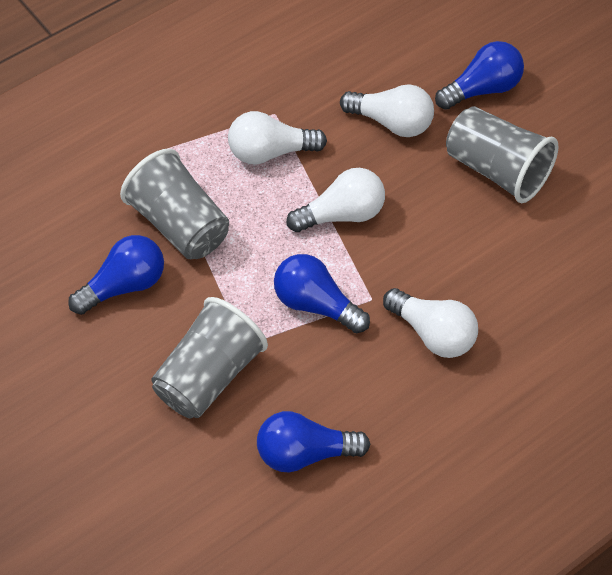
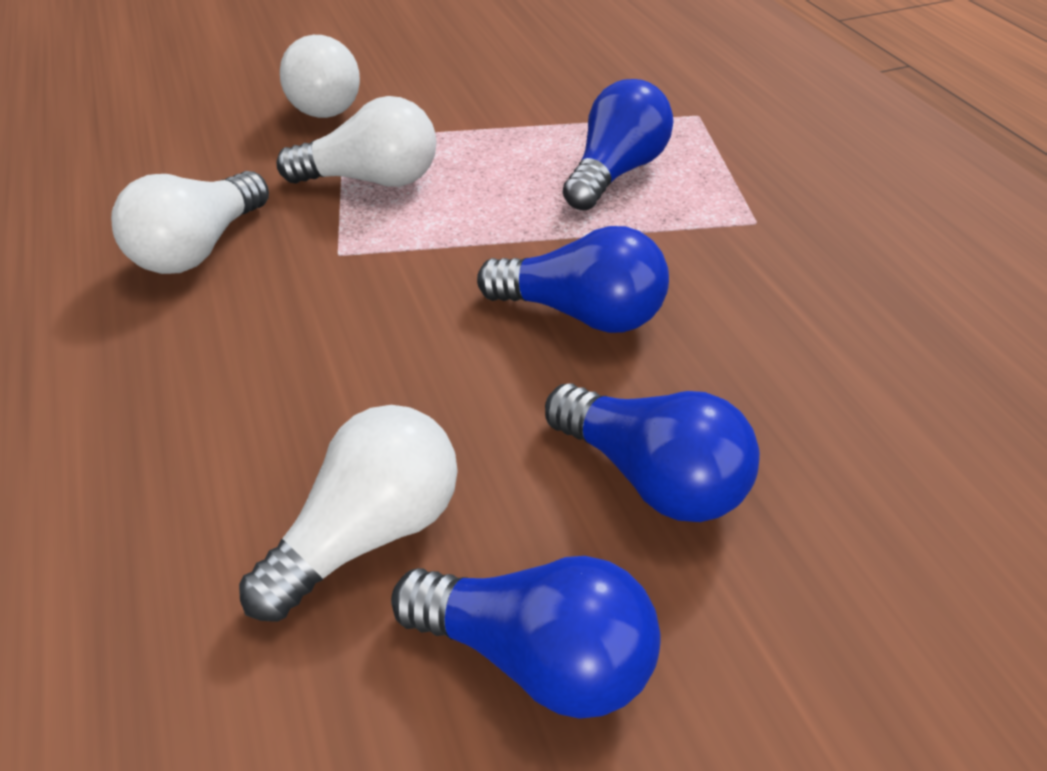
grey cup: 3 -> 0

